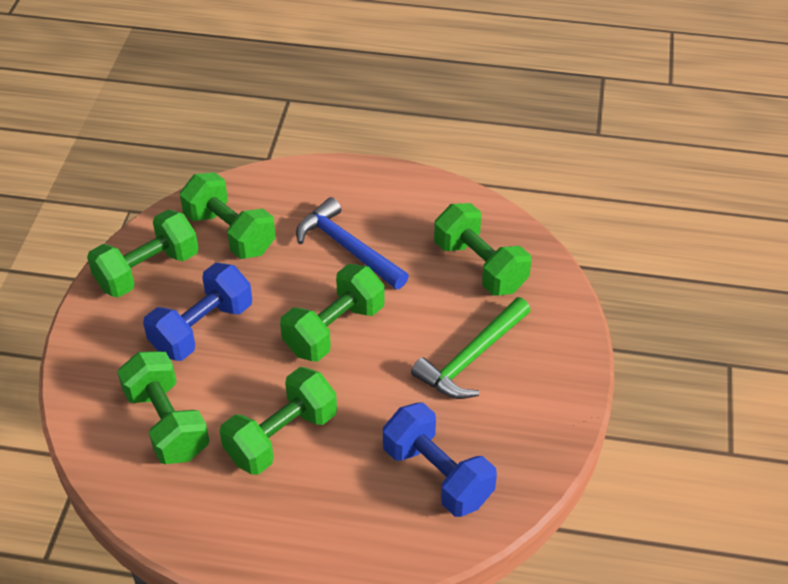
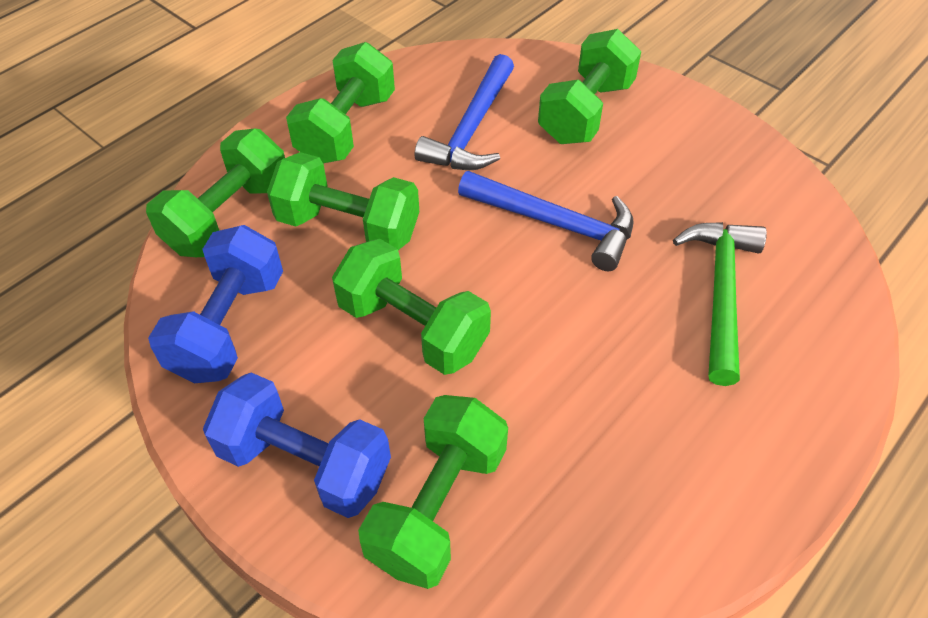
blue hammer: 1 -> 2

